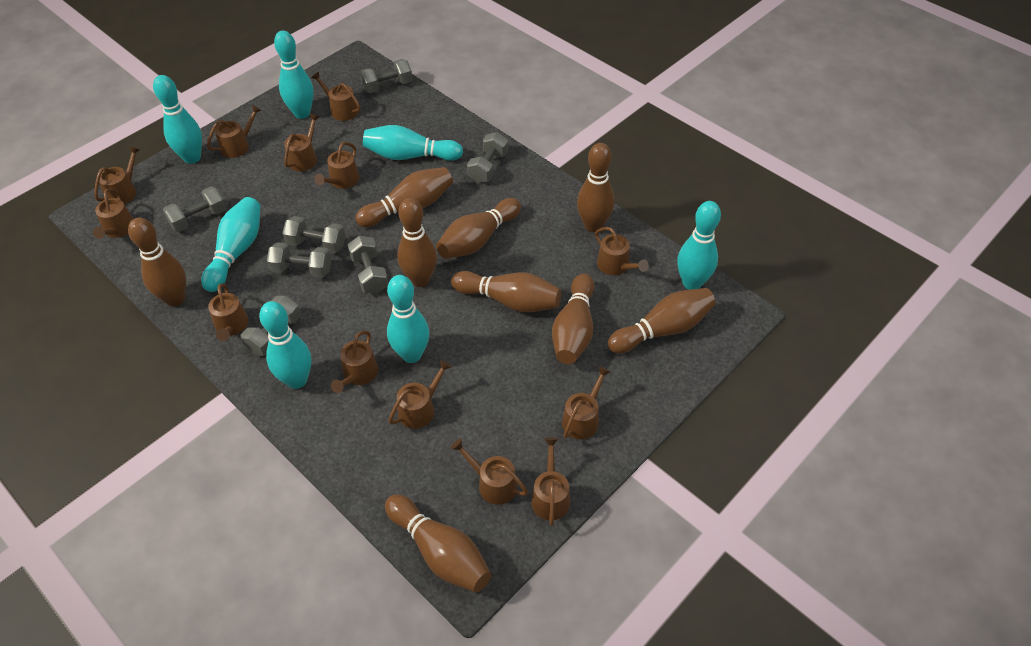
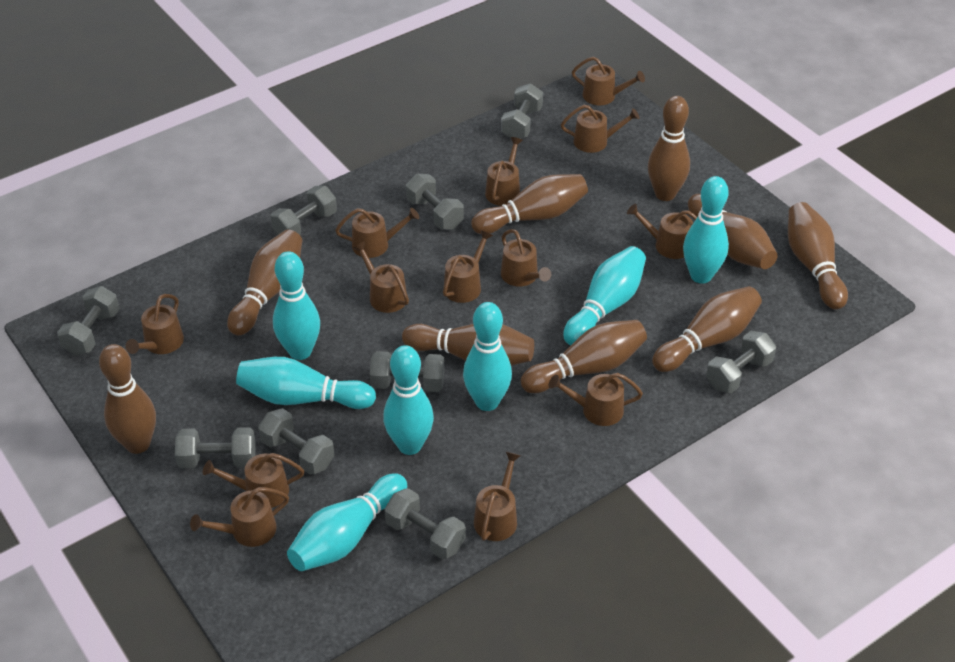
grey dumbbell: 7 -> 9

